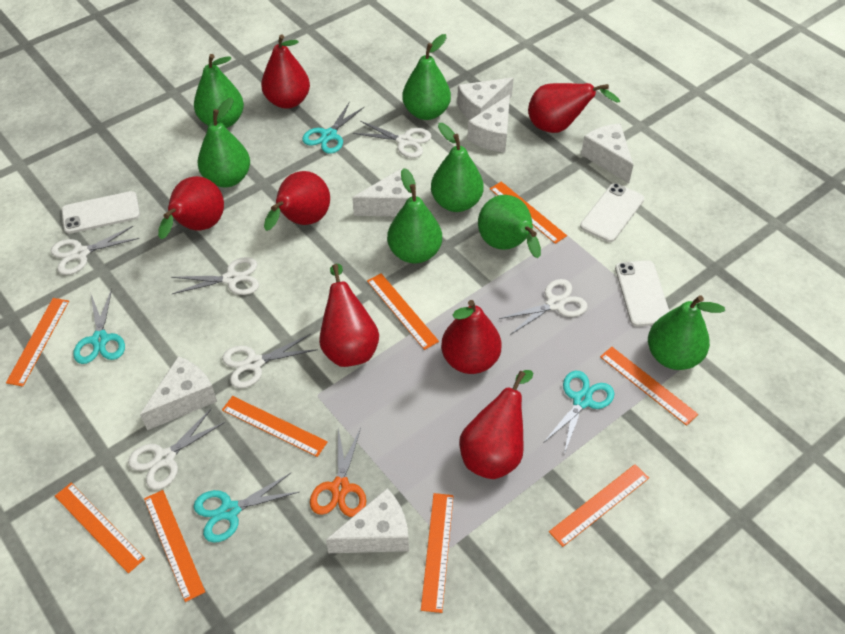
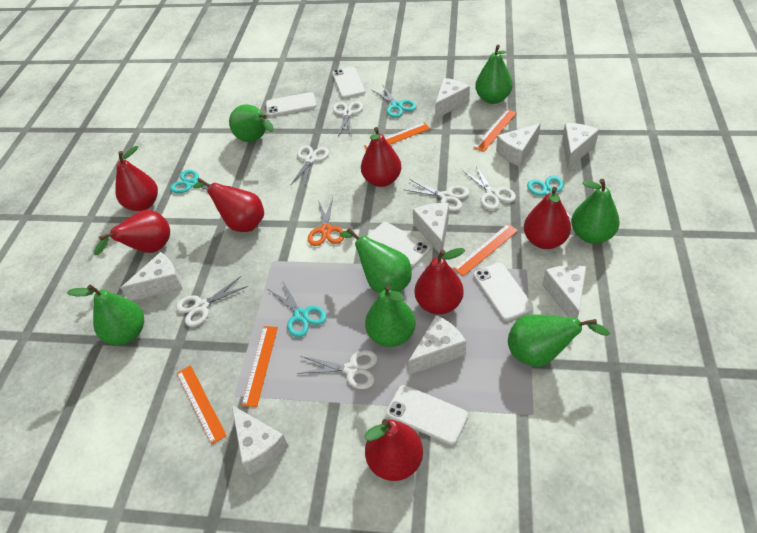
orange ruler: 9 -> 5
white cheese: 6 -> 8
white phone: 3 -> 5

